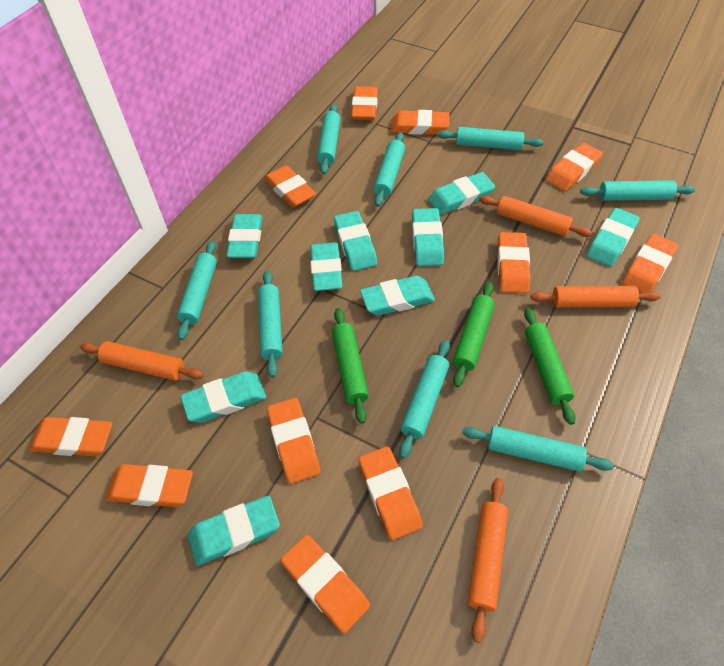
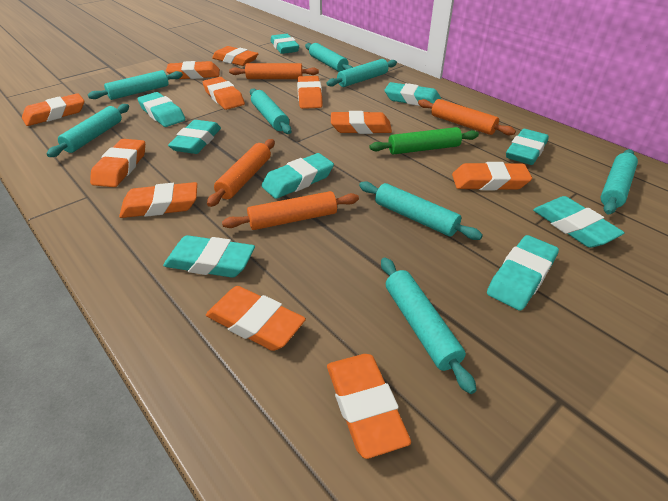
green rolling pin: 3 -> 1

